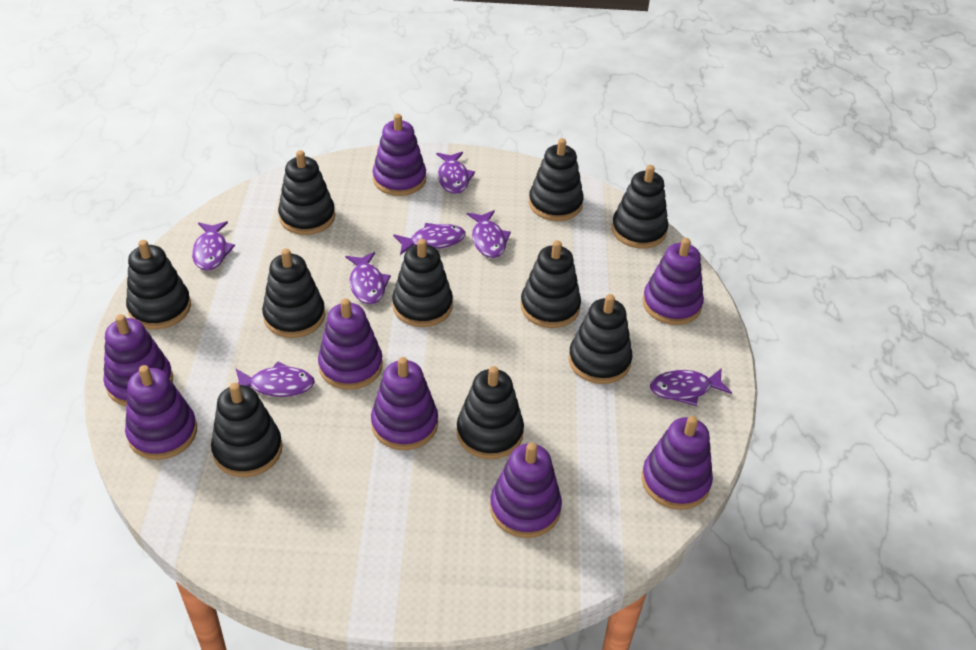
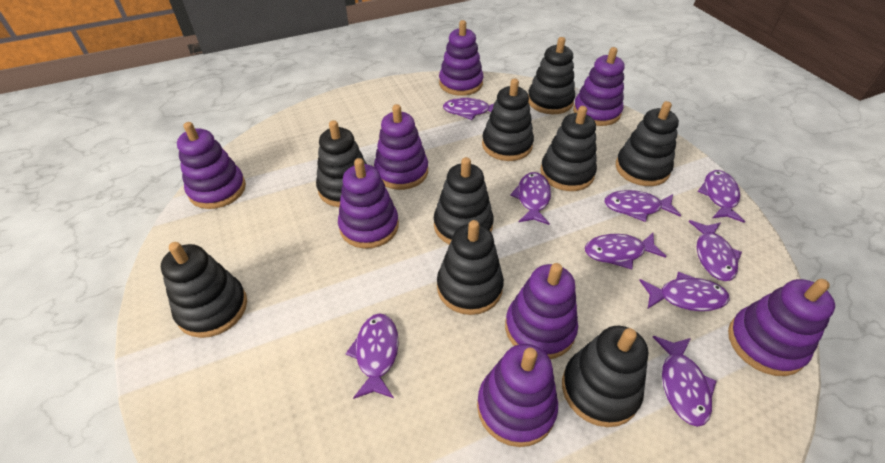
black stacking toy: 10 -> 9
purple fish: 7 -> 9

